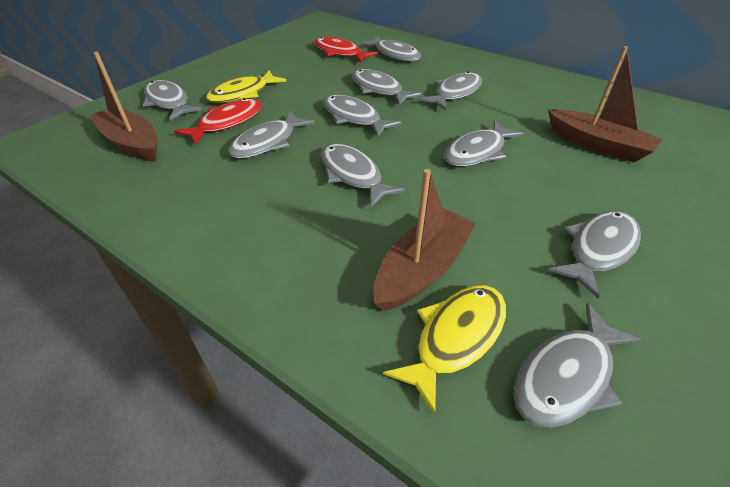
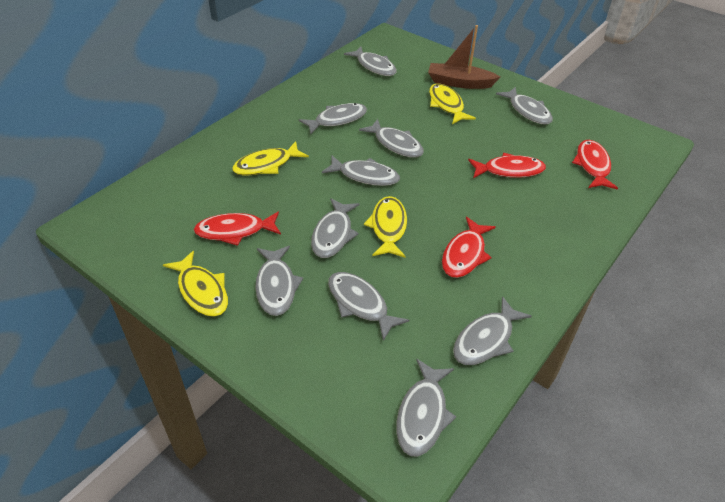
brown boat: 3 -> 1
red fish: 2 -> 4
yellow fish: 2 -> 4

